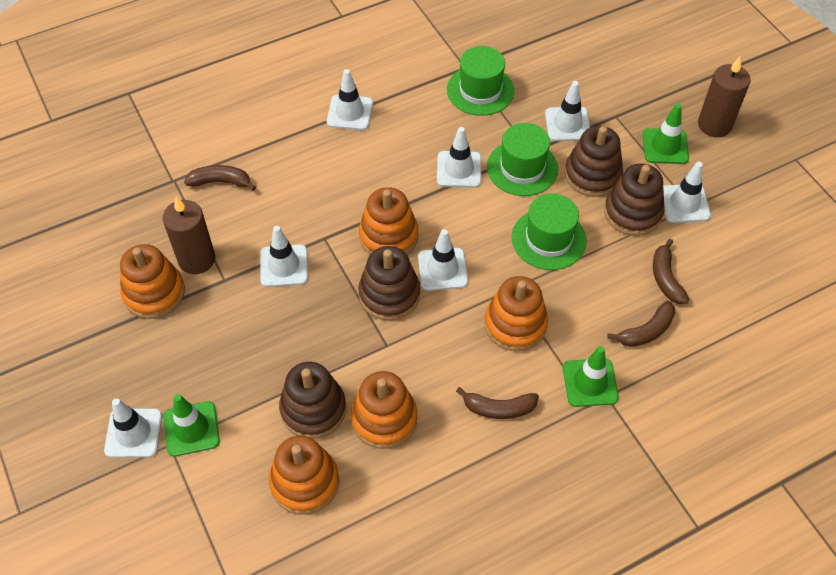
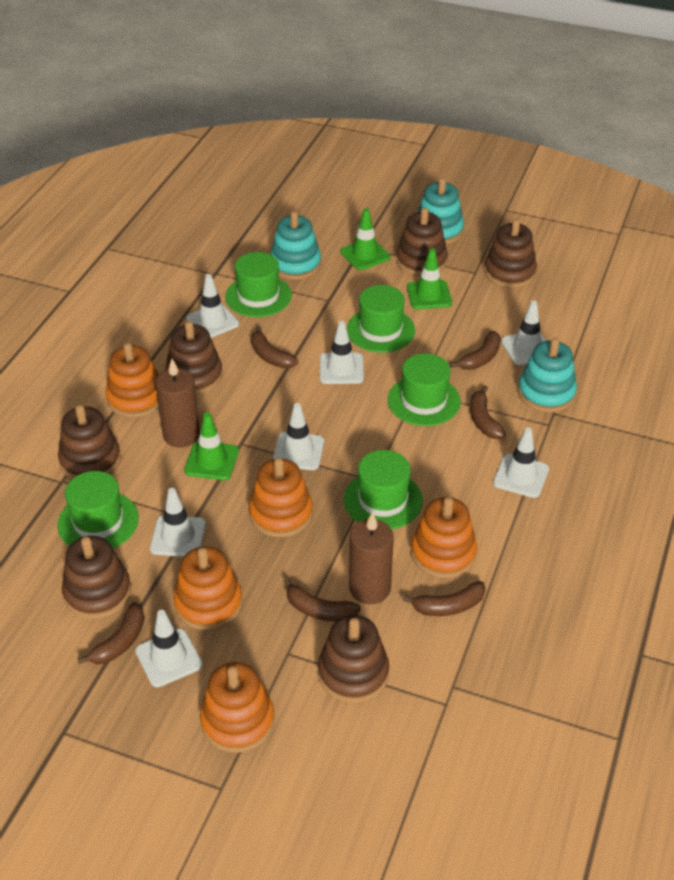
brown banana: 4 -> 6
brown stacking toy: 4 -> 6
green hat: 3 -> 5
turquoise stacking toy: 0 -> 3

